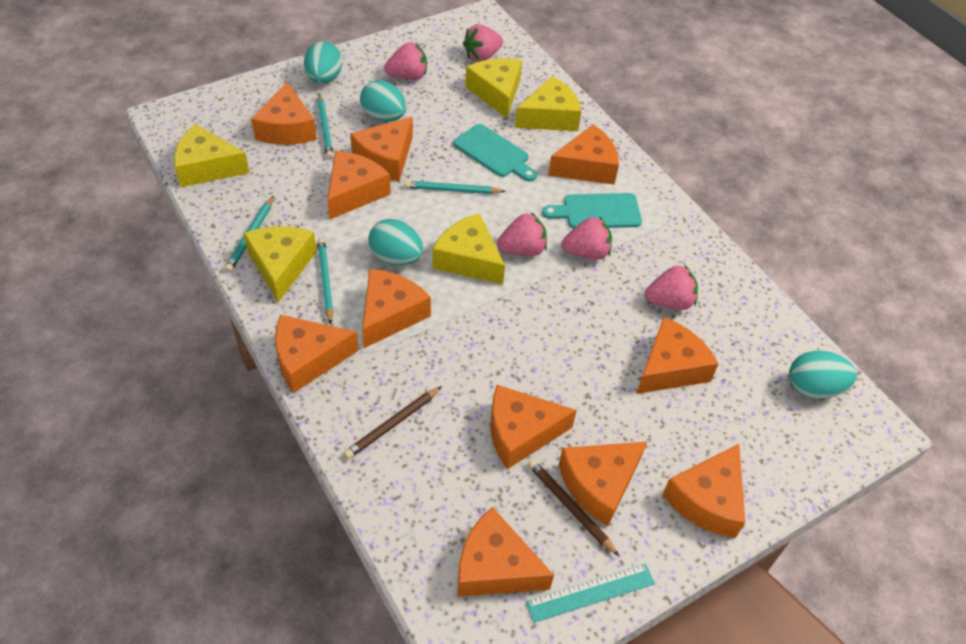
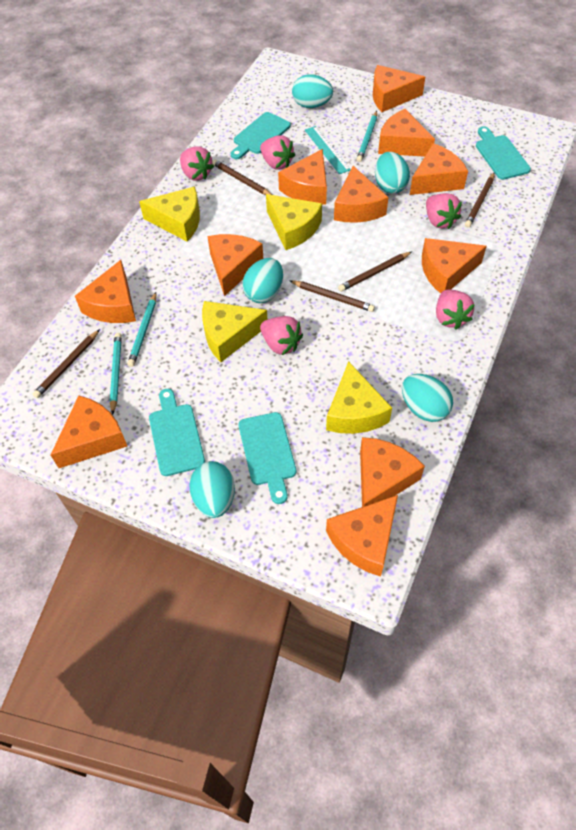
brown pencil: 2 -> 5
turquoise cutting board: 2 -> 4
turquoise egg: 4 -> 5
turquoise pencil: 4 -> 3
yellow cheese: 5 -> 4

